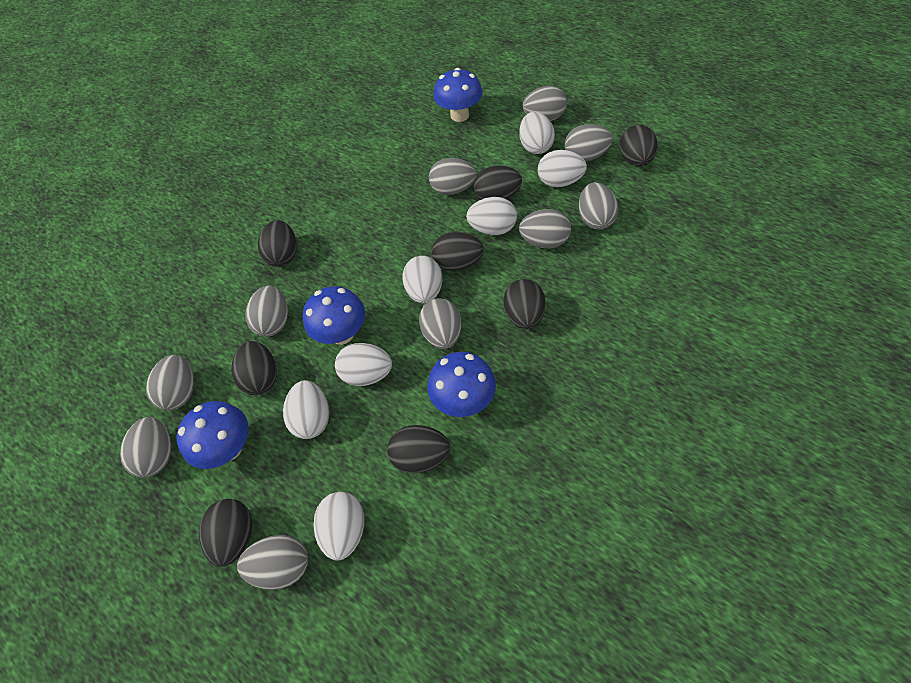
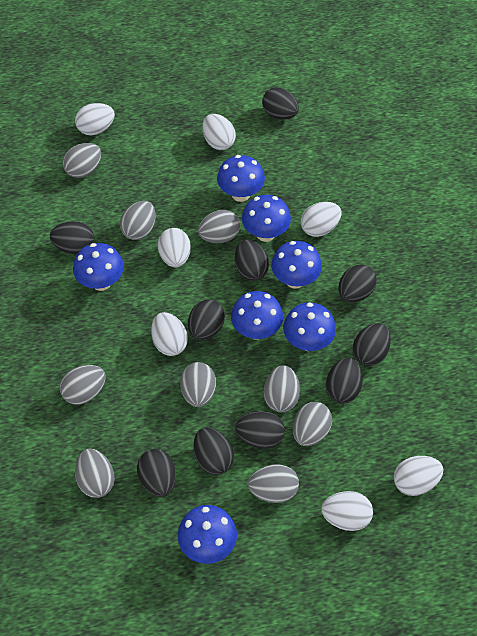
black egg: 8 -> 10
blue mushroom: 4 -> 7
grey egg: 10 -> 9

